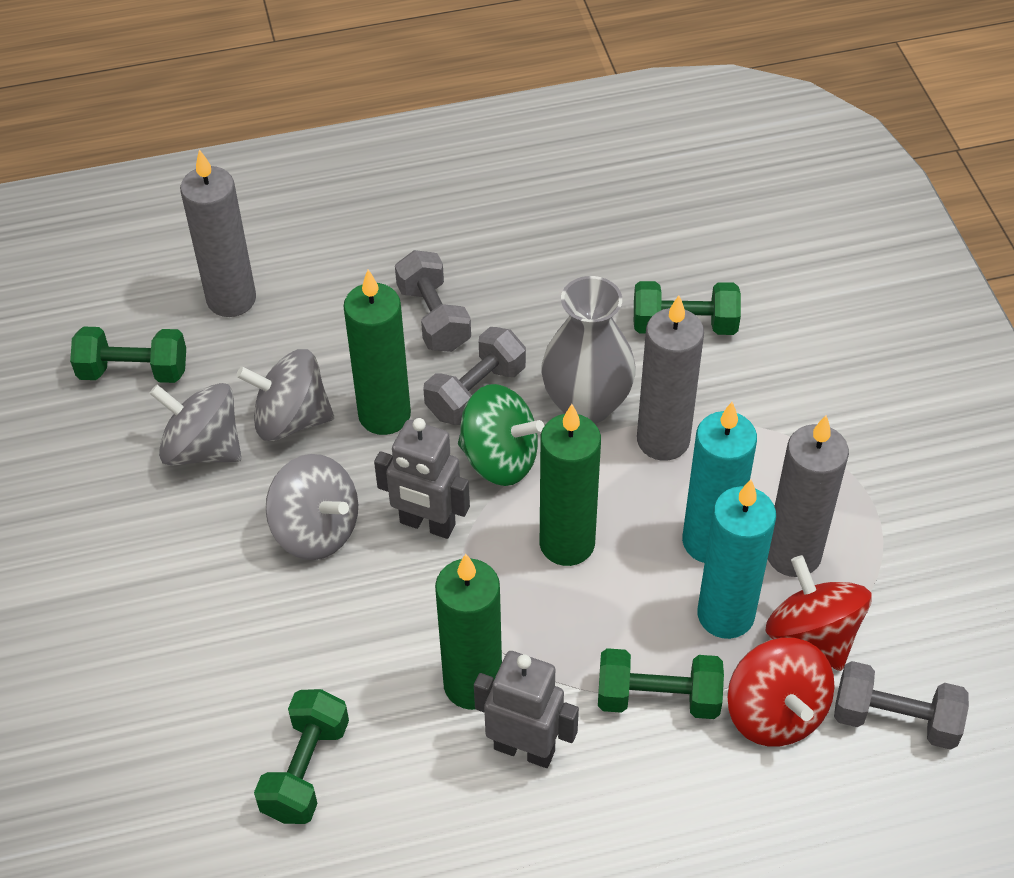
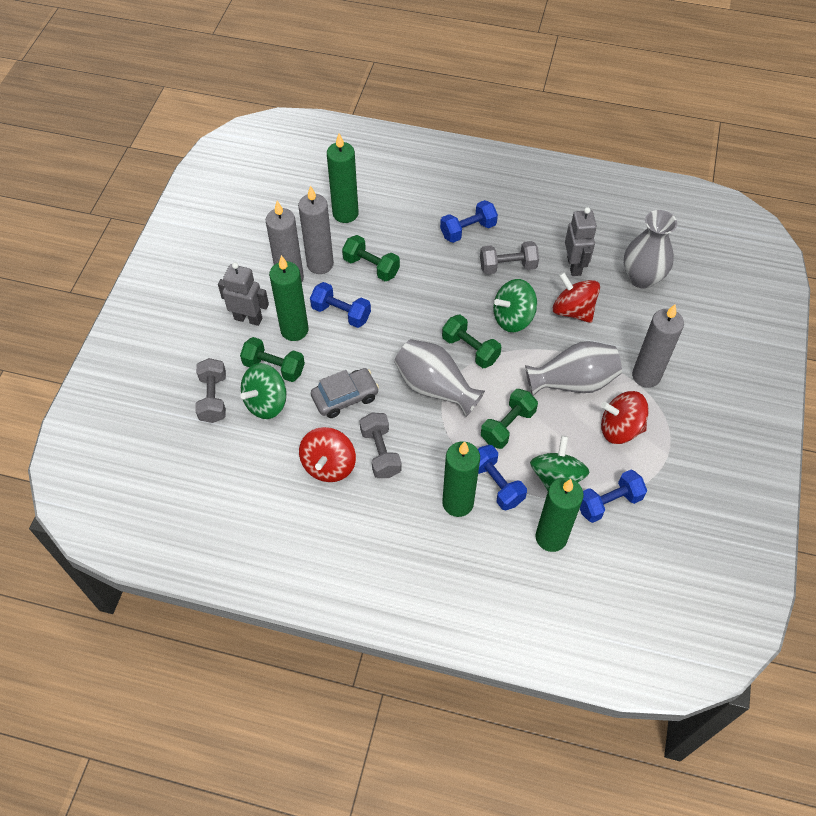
blue dumbbell: 0 -> 4
green candle: 3 -> 4
green spinning top: 1 -> 3
grey car: 0 -> 1
grey spinning top: 3 -> 0
grey vase: 1 -> 3
red spinning top: 2 -> 3
turquoise candle: 2 -> 0

